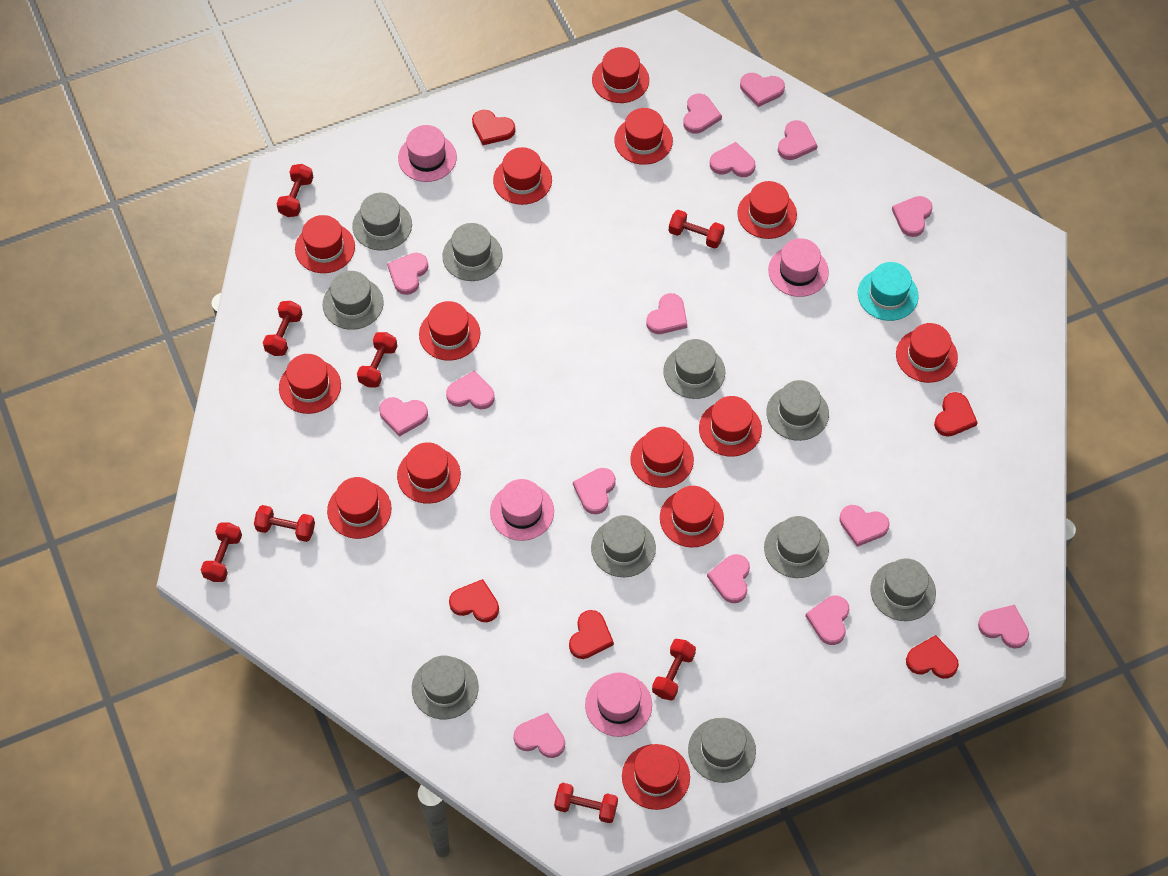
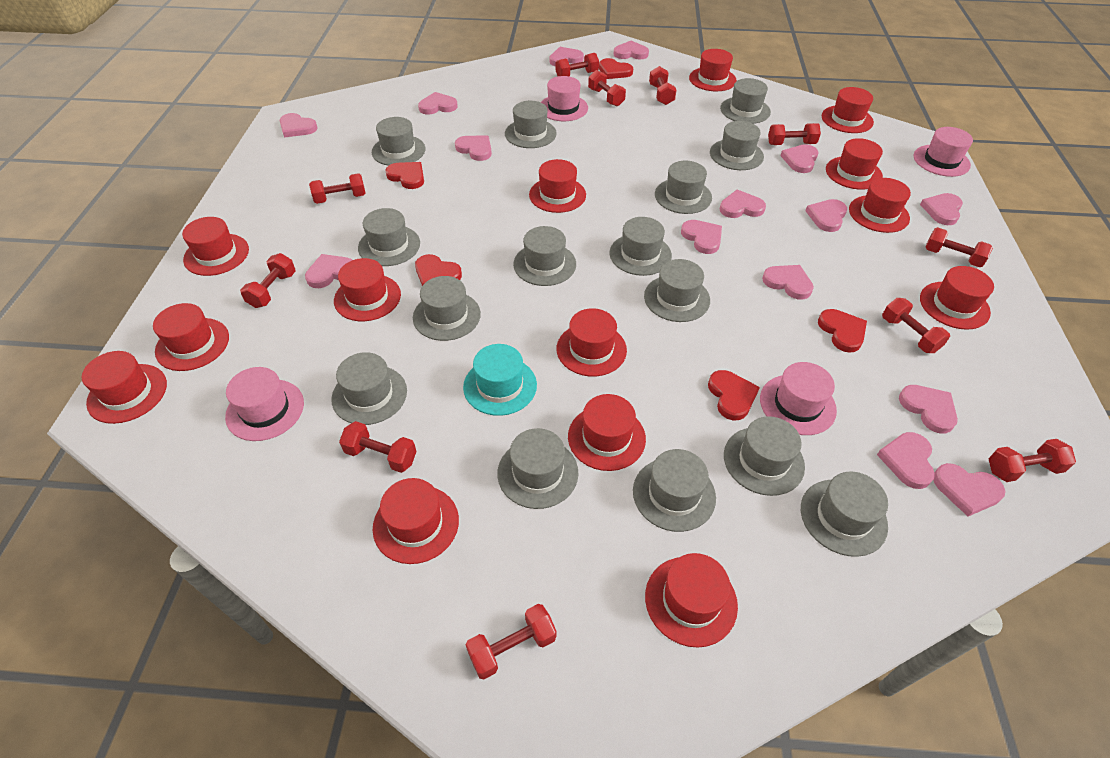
grey hat: 10 -> 15
red dumbbell: 8 -> 11

